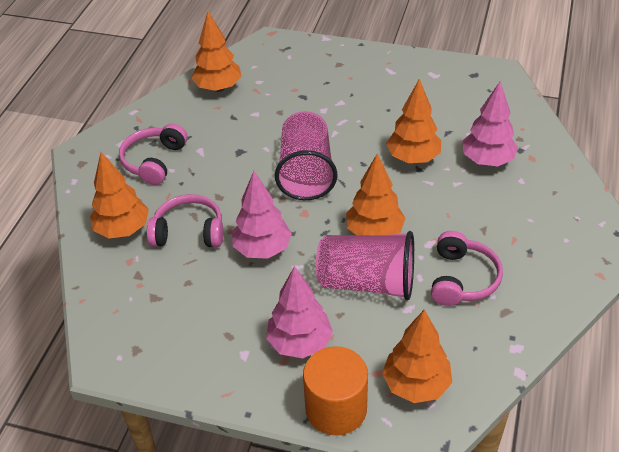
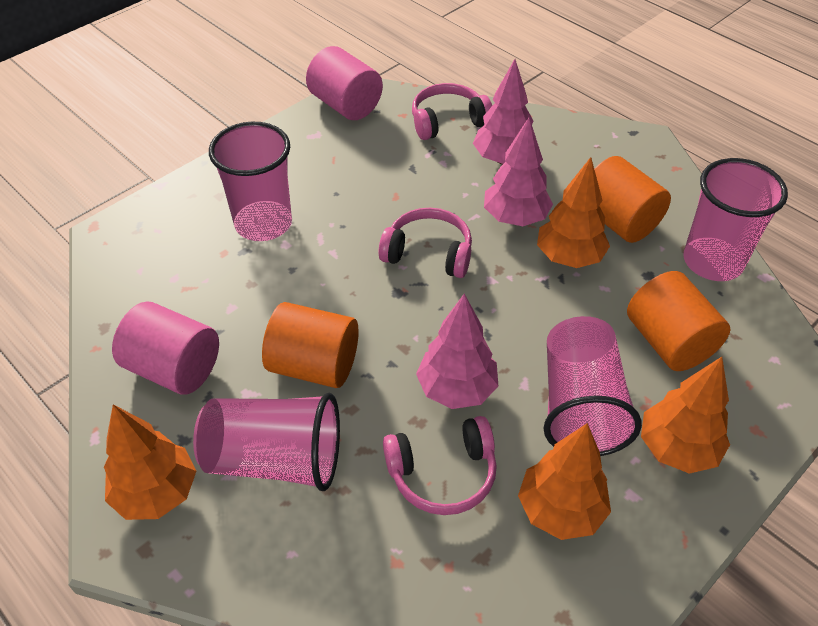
orange cylinder: 1 -> 3
orange tree: 5 -> 4
pink cup: 2 -> 4
pink cylinder: 0 -> 2

